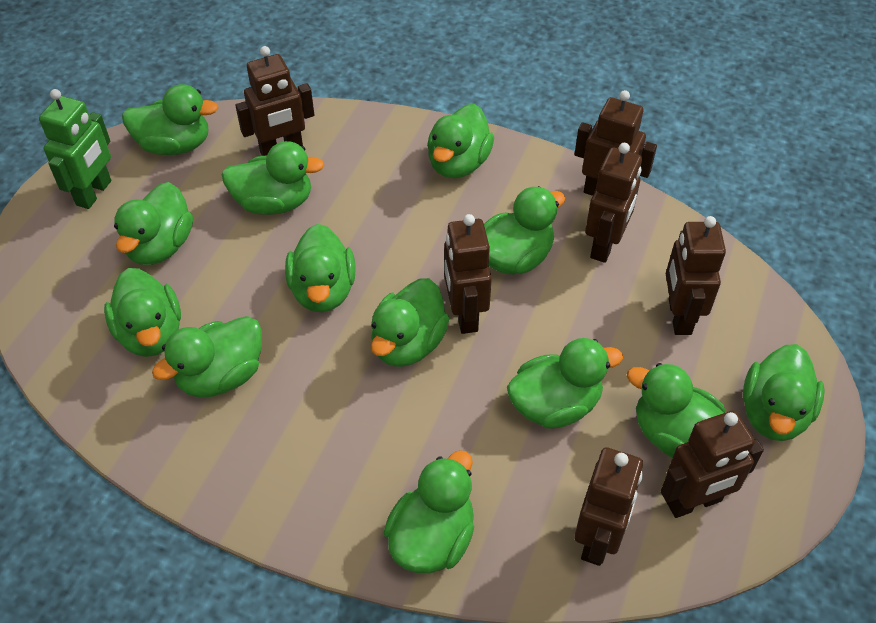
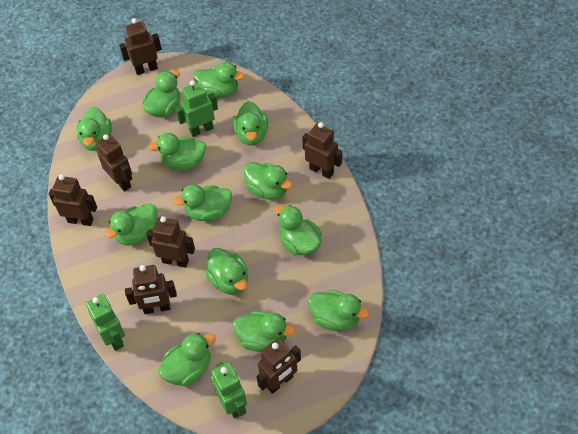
green robot: 1 -> 3

